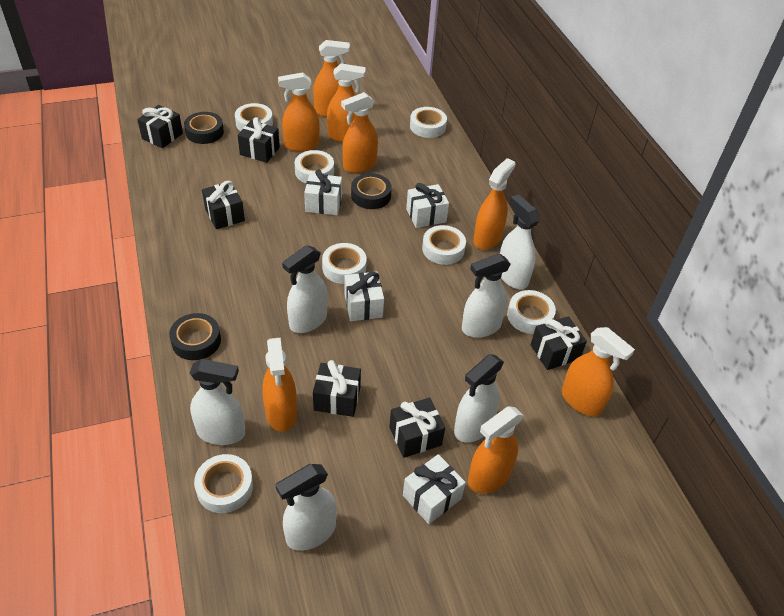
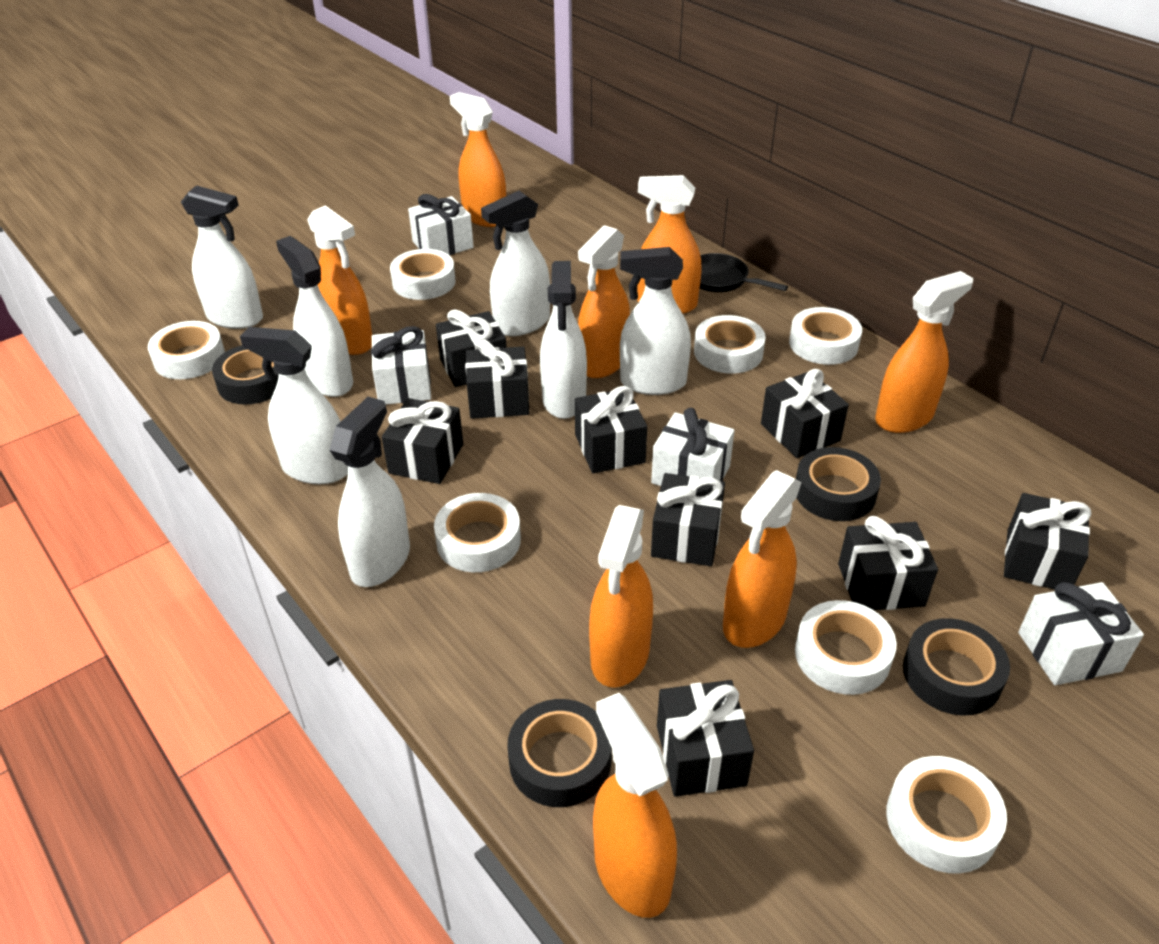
black gift: 6 -> 9
black pan: 0 -> 1
black tape: 3 -> 4
white spray bottle: 6 -> 7

